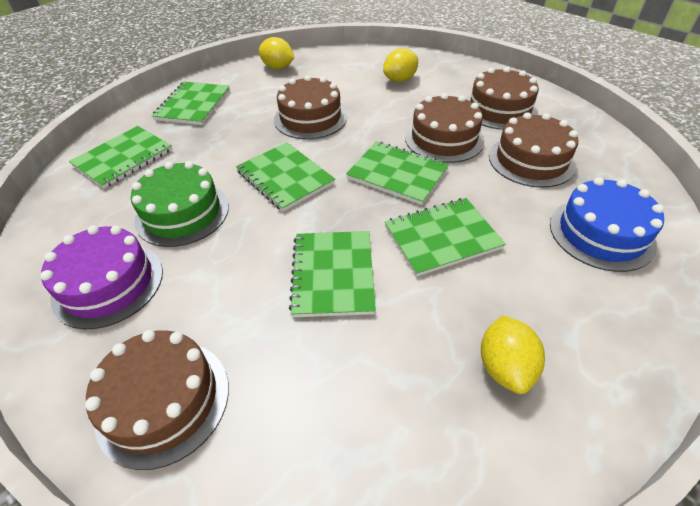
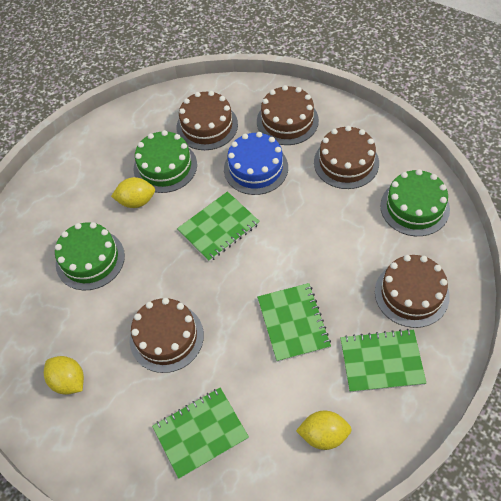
green cake: 1 -> 3
green notebook: 6 -> 4
purple cake: 1 -> 0

